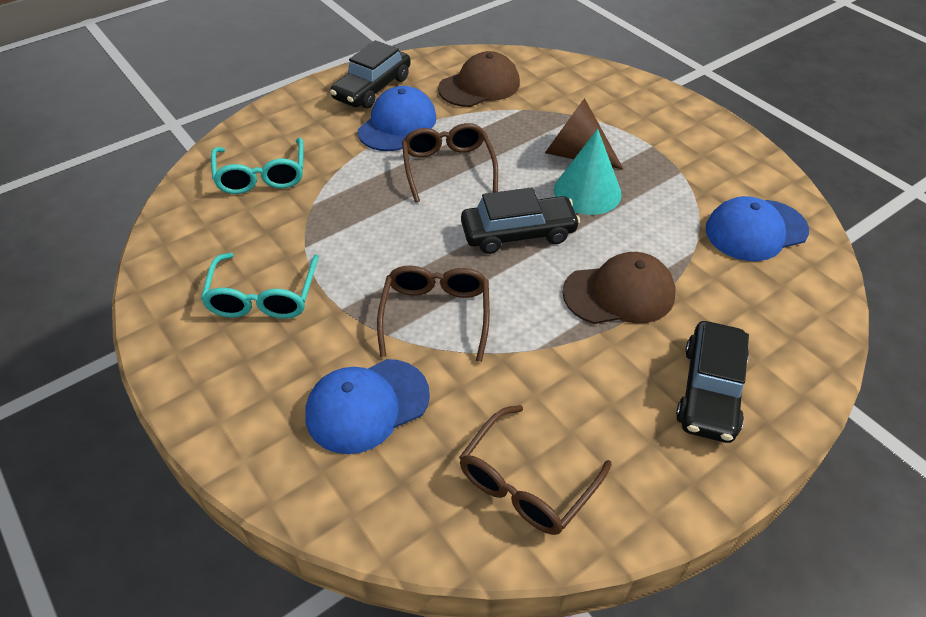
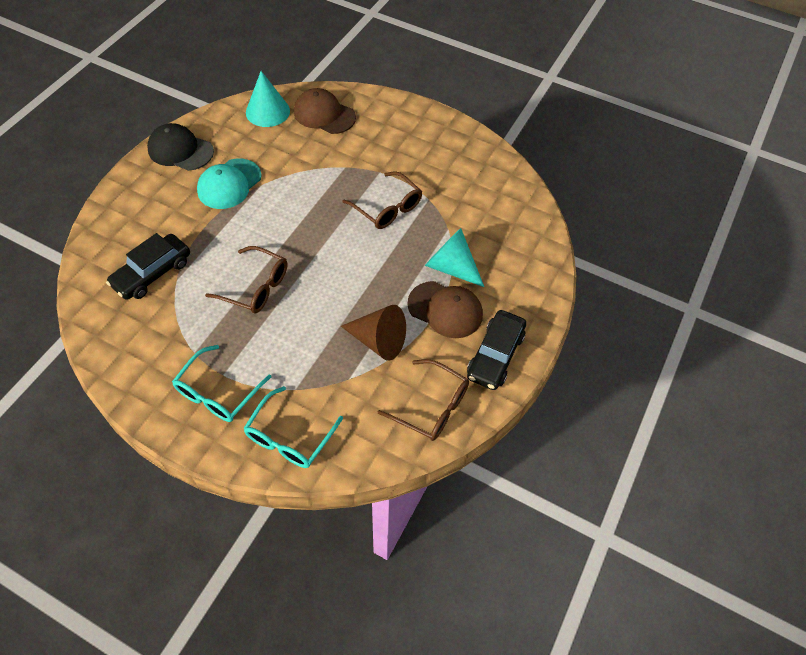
black cap: 0 -> 1
black car: 3 -> 2
blue cap: 3 -> 0
turquoise cap: 0 -> 1
turquoise cone: 1 -> 2

